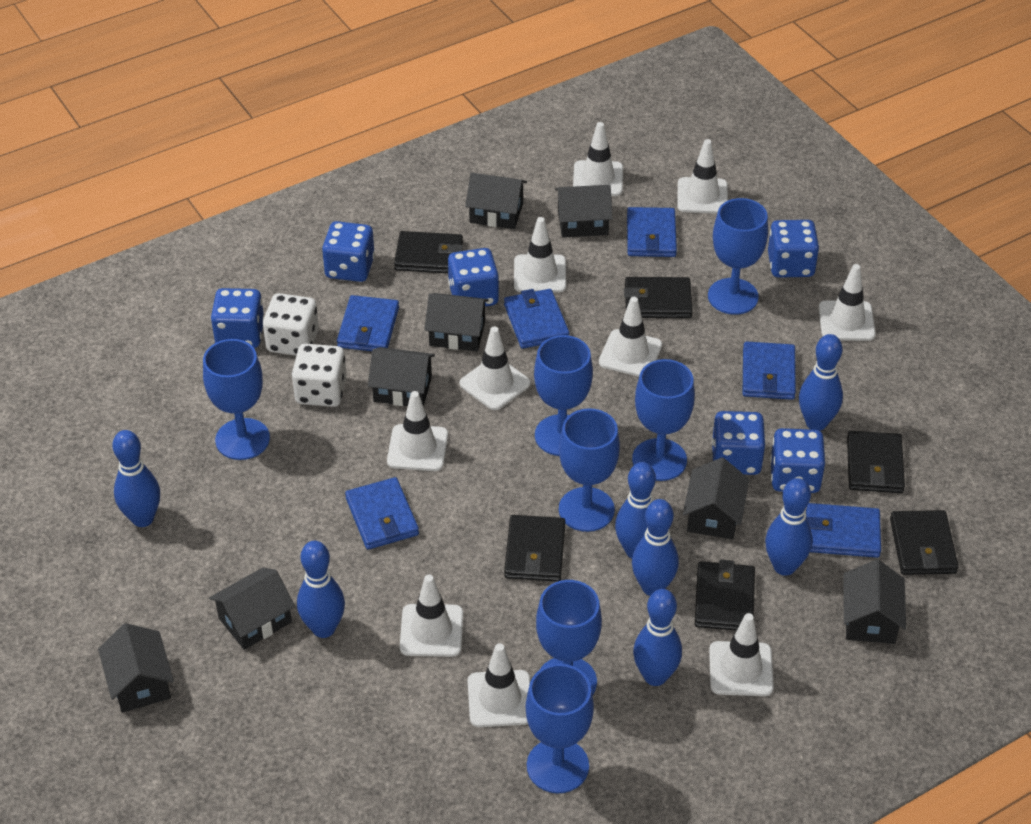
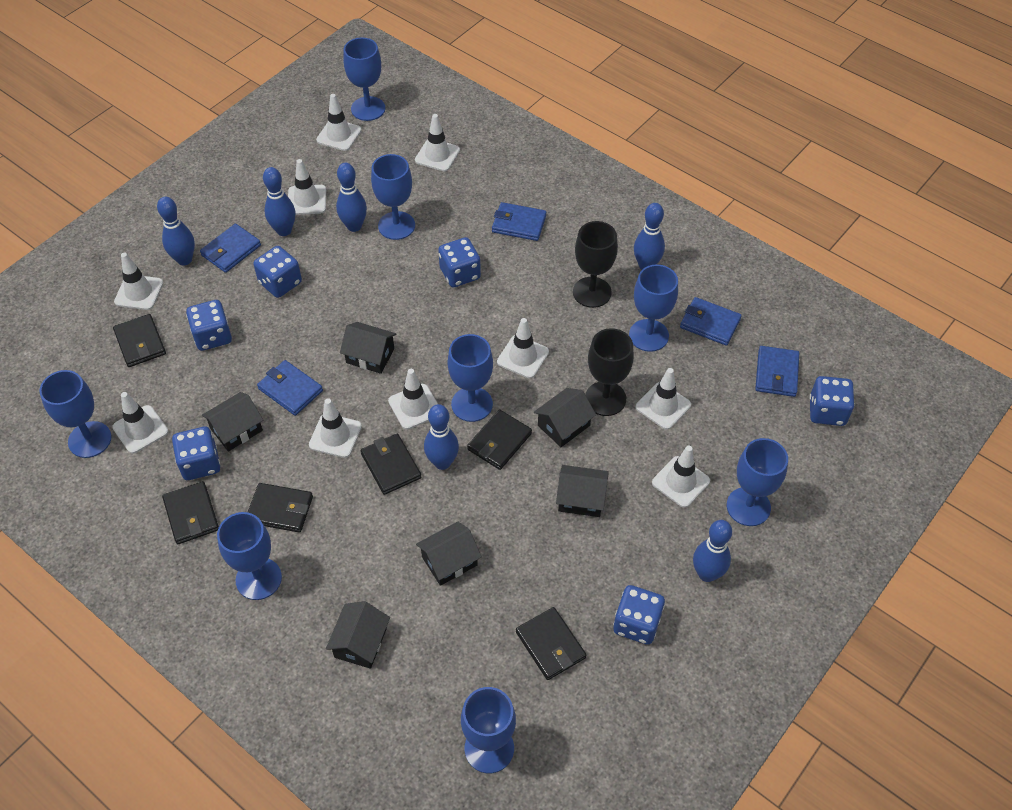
black goblet: 0 -> 2
black house: 8 -> 6
blue bowling pin: 7 -> 6
blue goblet: 7 -> 8
blue wallet: 6 -> 5
white dice: 2 -> 0

